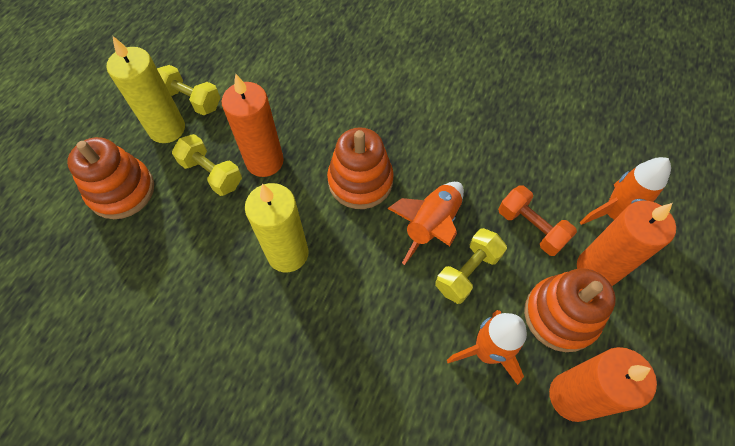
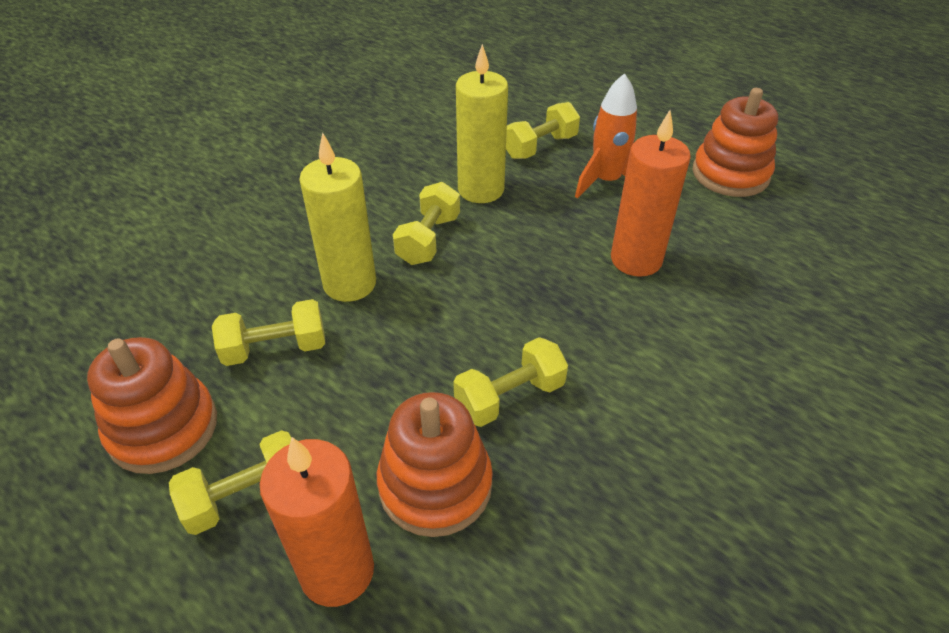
orange candle: 3 -> 2
orange dumbbell: 1 -> 0
orange rocket: 3 -> 1
yellow dumbbell: 3 -> 5

